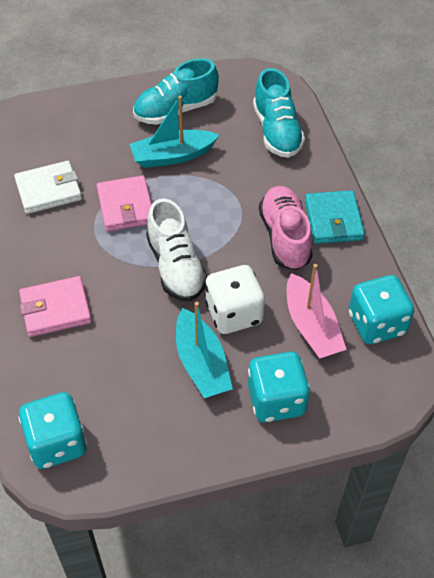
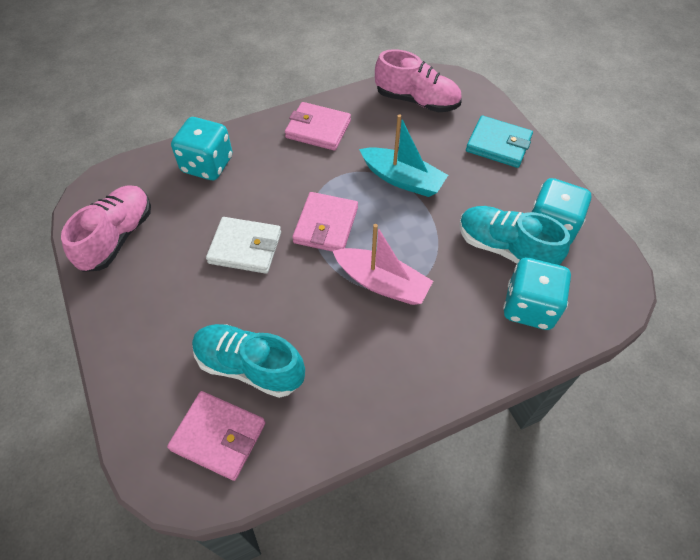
pink shoe: 1 -> 2
pink wallet: 2 -> 3
turquoise boat: 2 -> 1
white dice: 1 -> 0
white shoe: 1 -> 0

